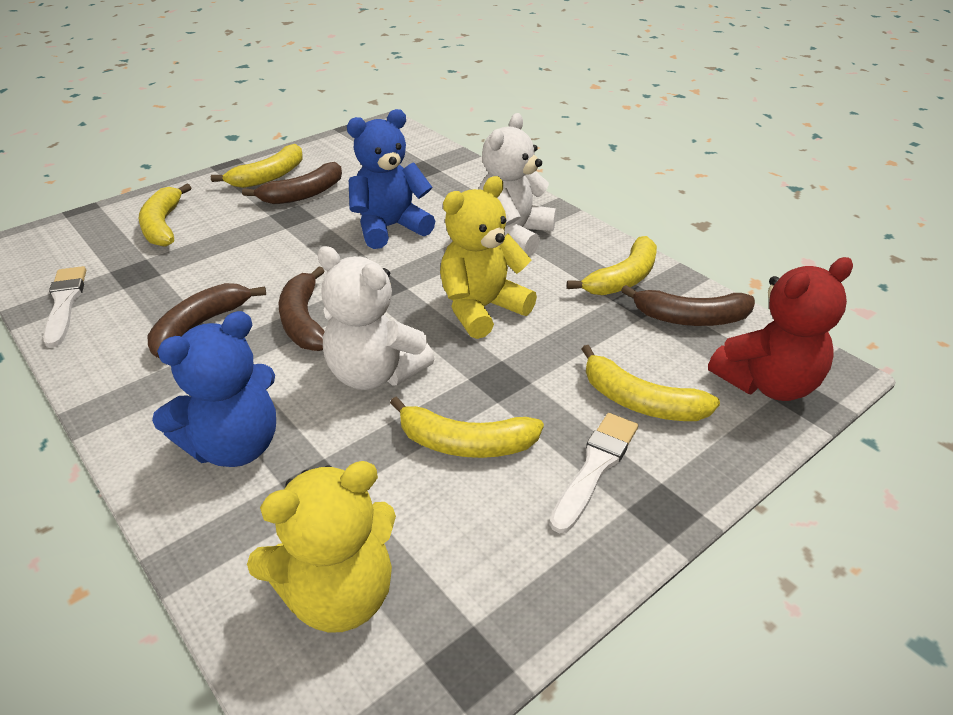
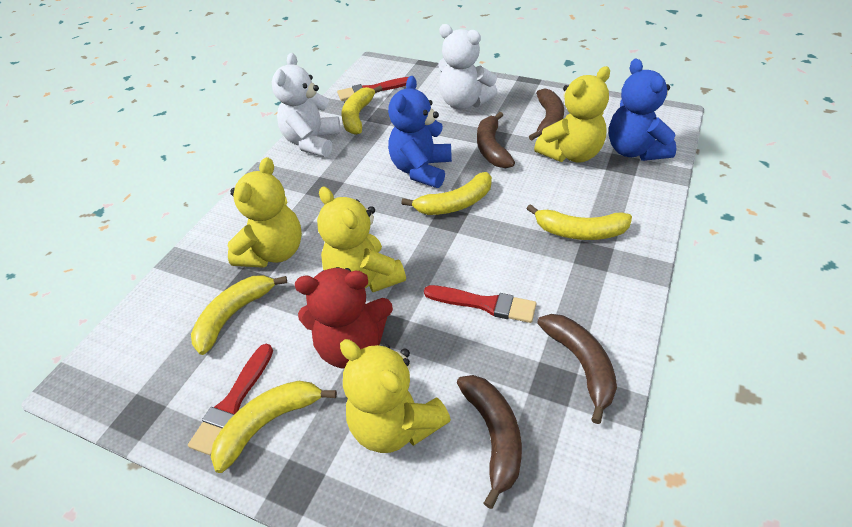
red brush: 0 -> 3
white brush: 2 -> 0
yellow teddy bear: 2 -> 4

